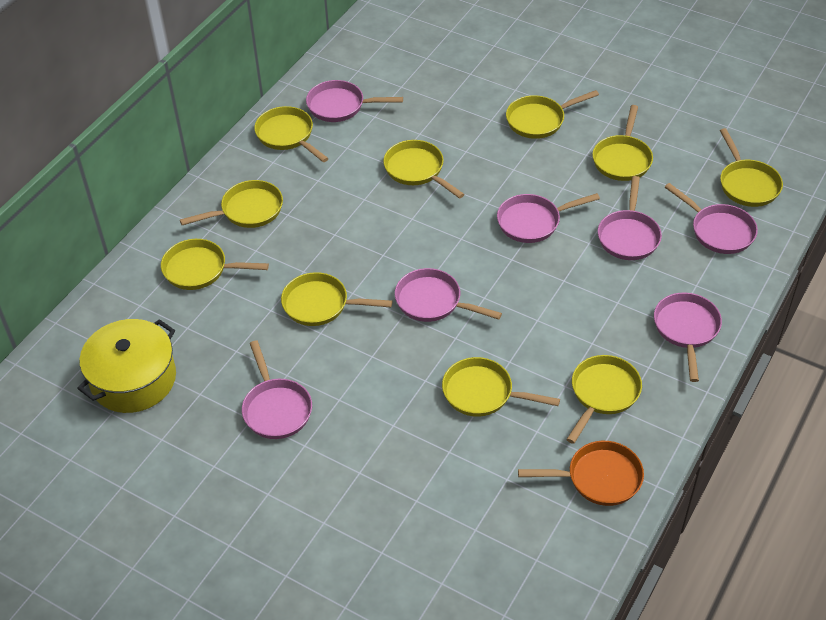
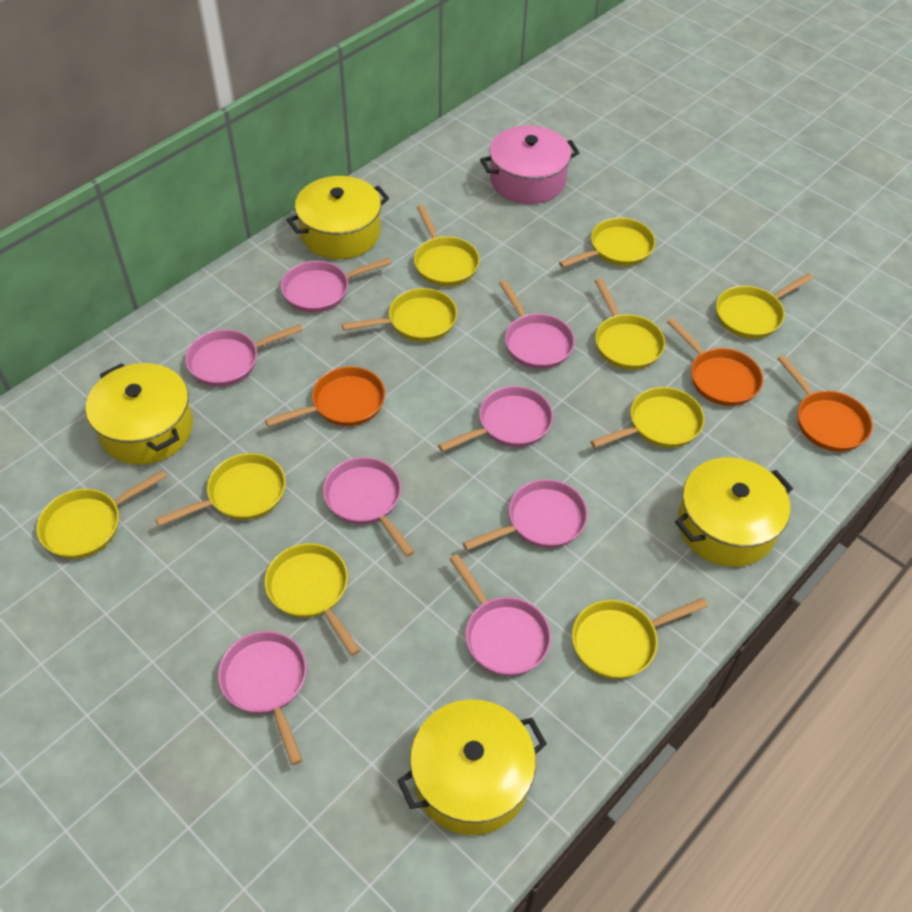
orange pan: 1 -> 3
pink pan: 7 -> 8
pink pot: 0 -> 1
yellow pot: 1 -> 4

